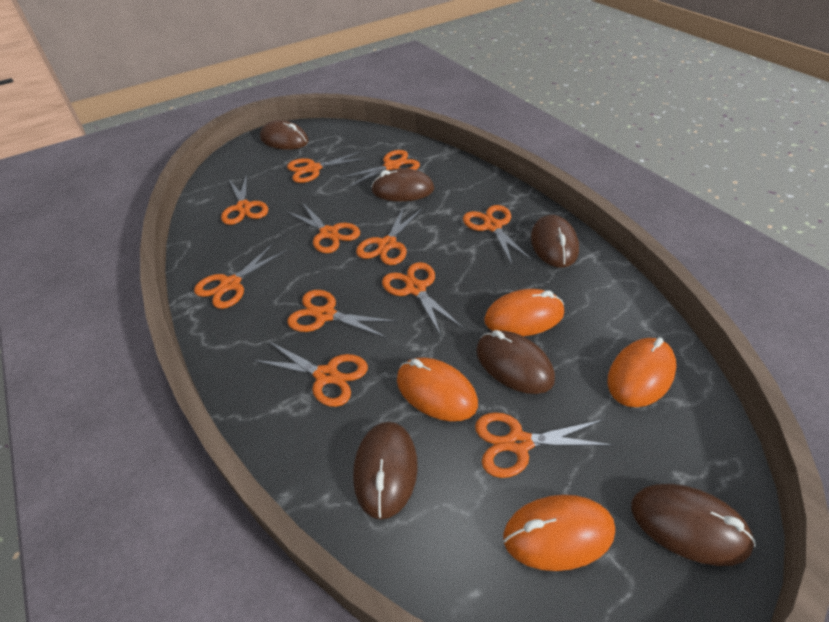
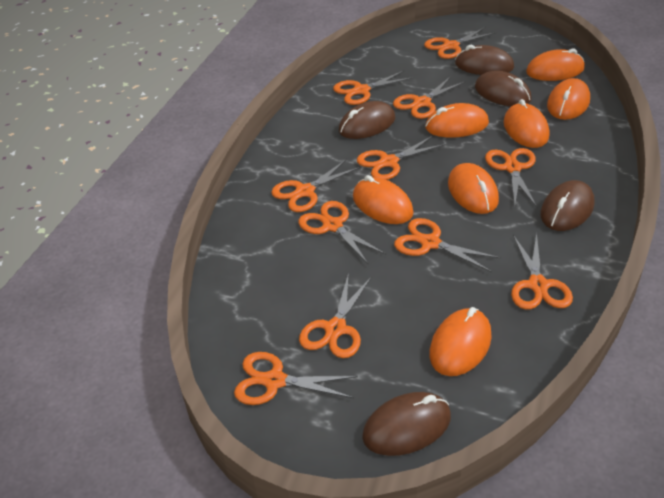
brown mouse: 6 -> 5
orange mouse: 4 -> 7

